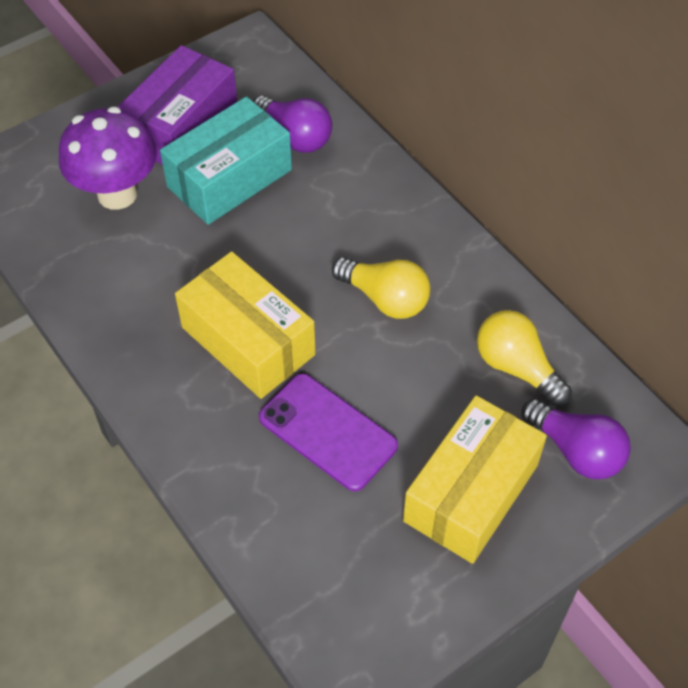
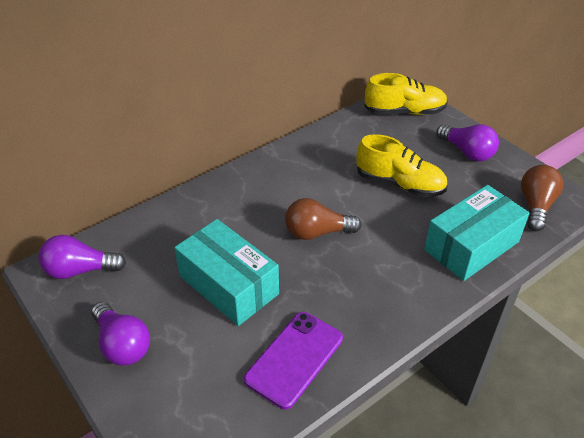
brown light bulb: 0 -> 2
purple box: 1 -> 0
purple light bulb: 2 -> 3
purple mushroom: 1 -> 0
turquoise box: 1 -> 2
yellow box: 2 -> 0
yellow light bulb: 2 -> 0
yellow shoe: 0 -> 2

